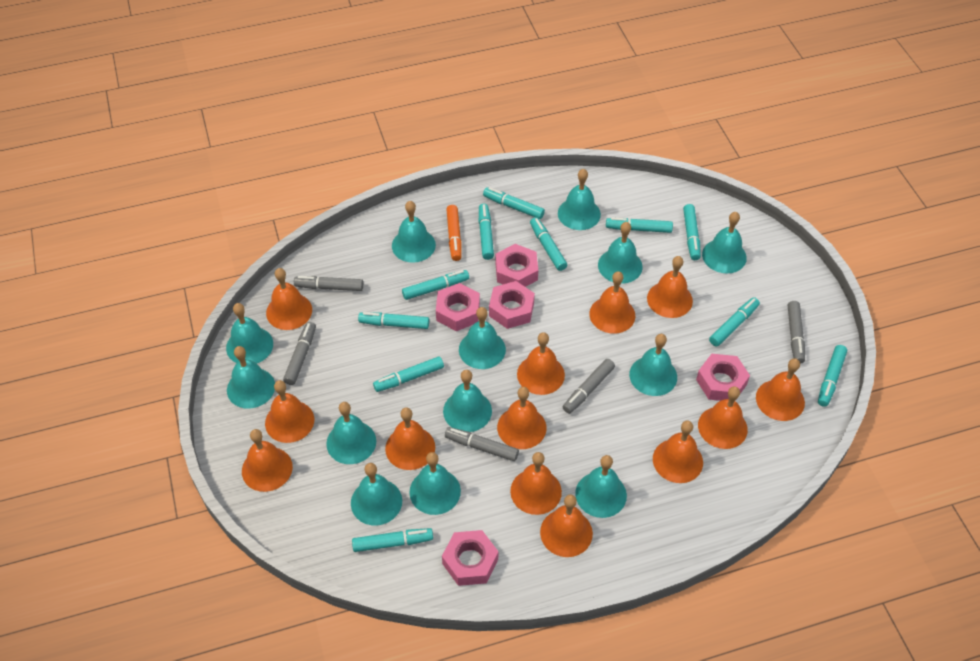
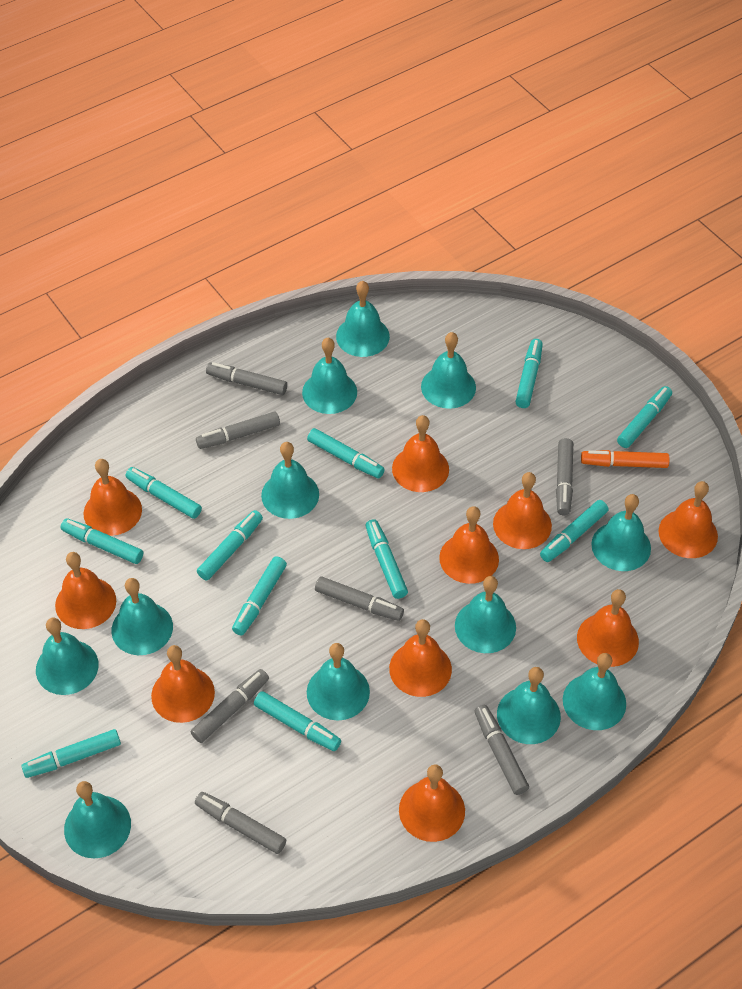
grey marker: 5 -> 7
orange bell: 13 -> 10
pink nut: 5 -> 0
turquoise bell: 13 -> 12

